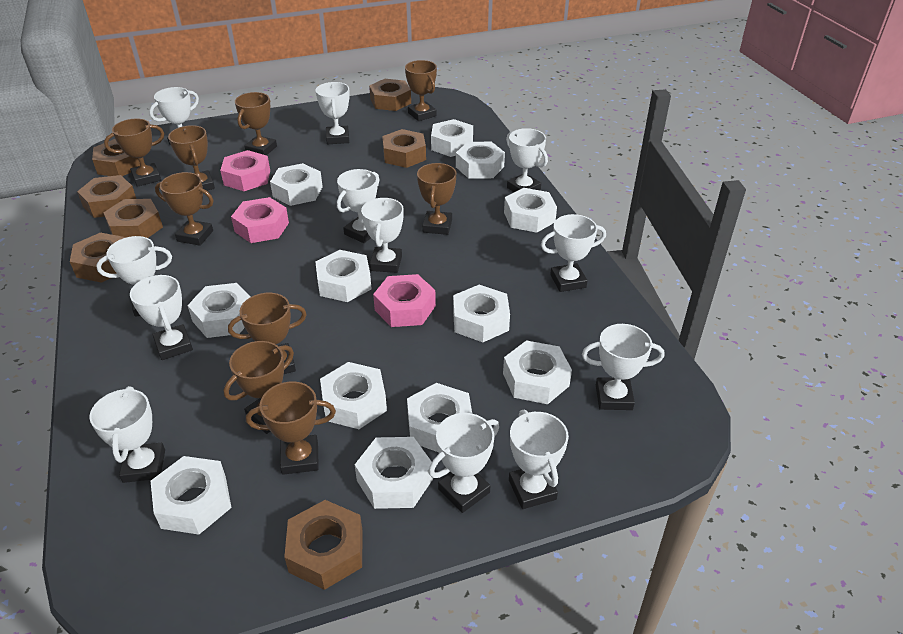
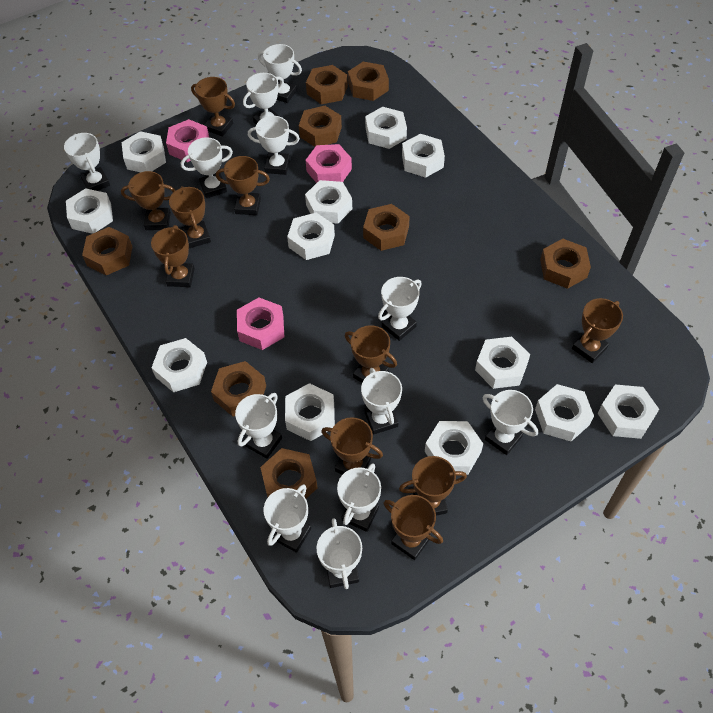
brown nut: 7 -> 8
brown trophy: 9 -> 10

